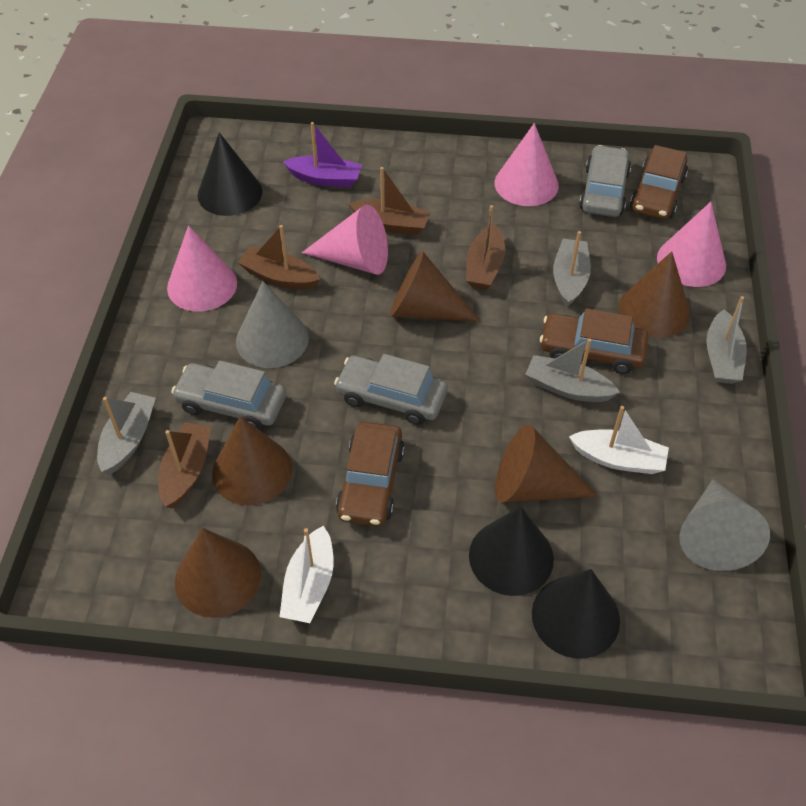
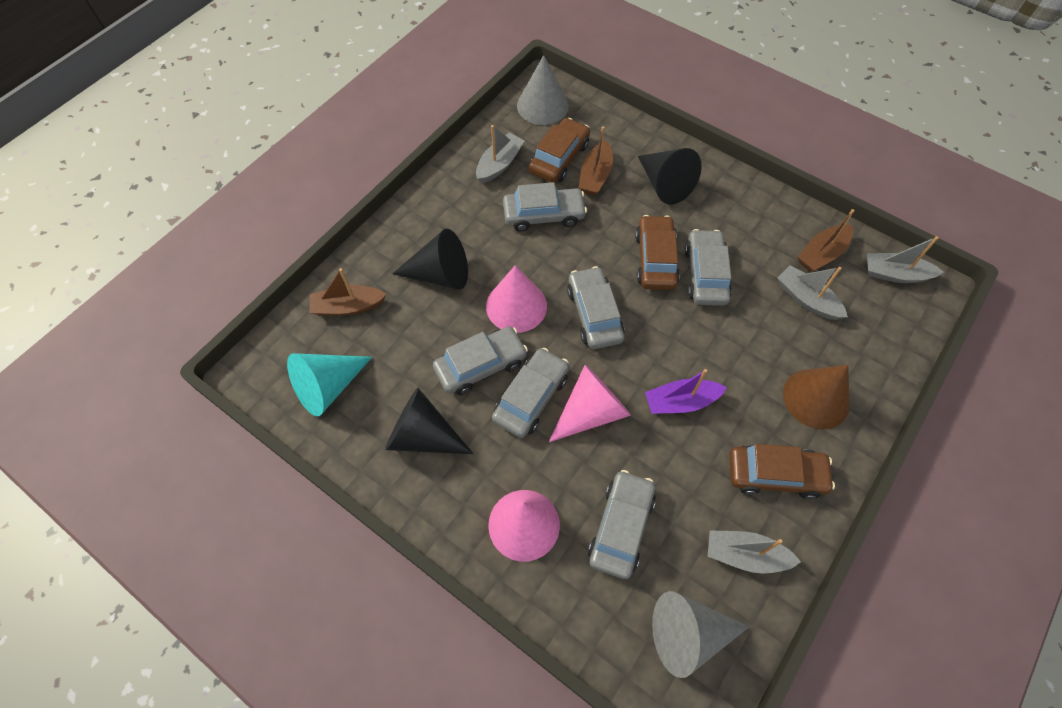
brown boat: 4 -> 3
brown cone: 5 -> 1
grey car: 3 -> 6
pink cone: 4 -> 3
turquoise cone: 0 -> 1
white boat: 2 -> 0

